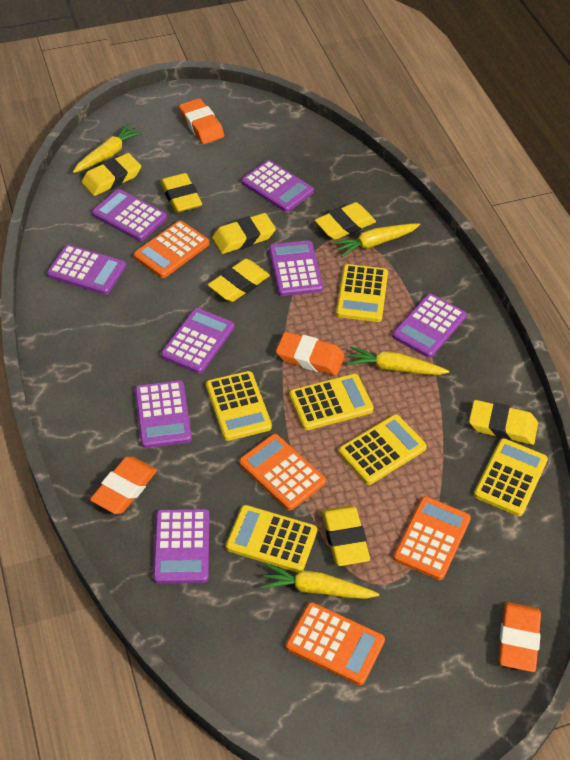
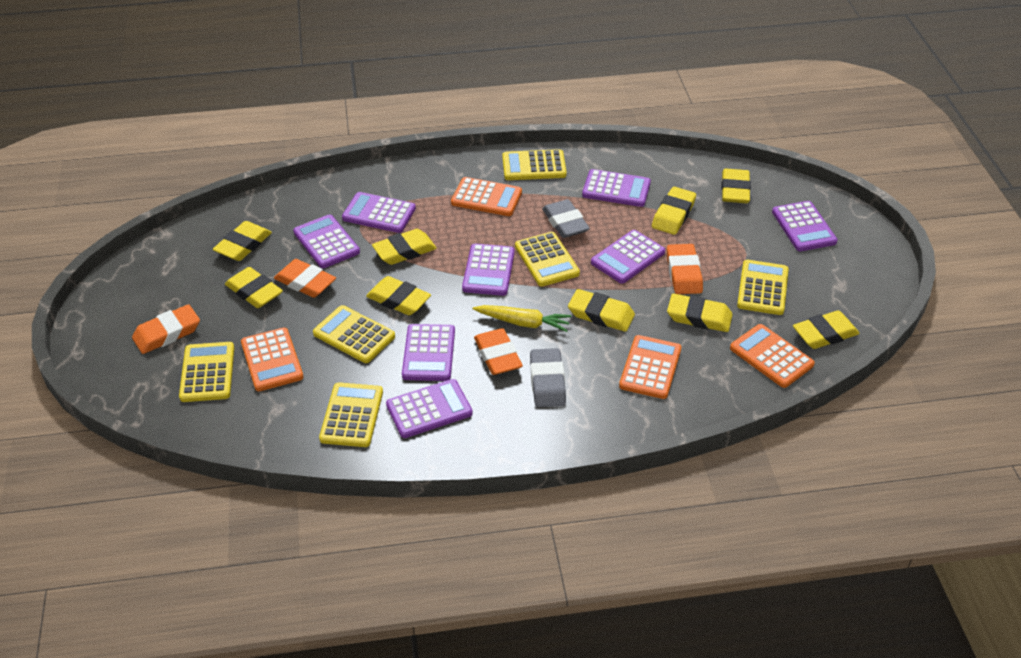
grey eraser: 0 -> 2
yellow carrot: 4 -> 1
yellow eraser: 7 -> 9

